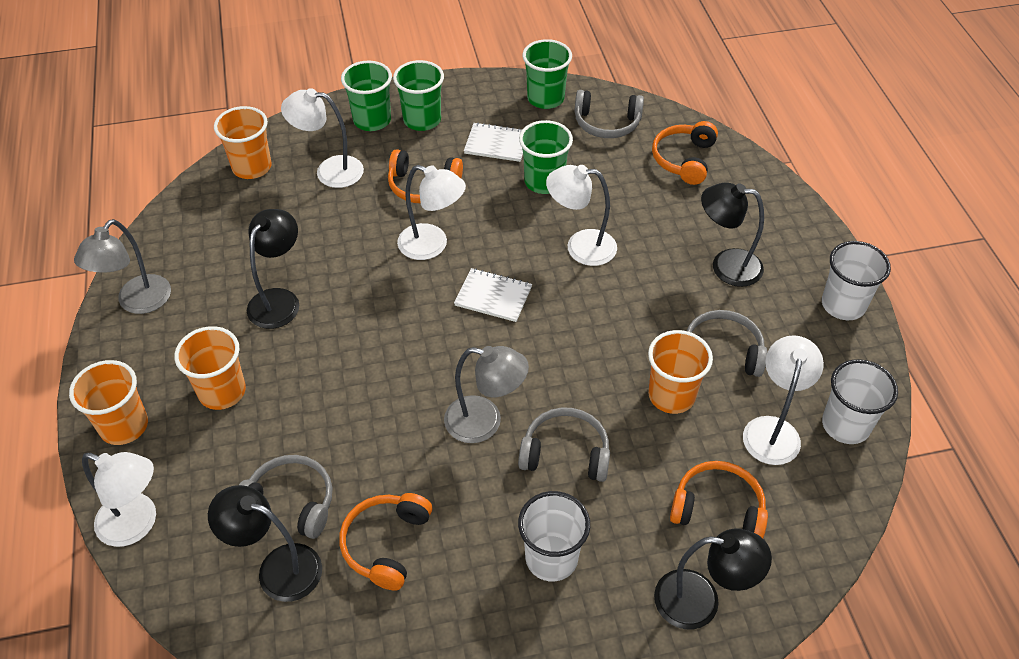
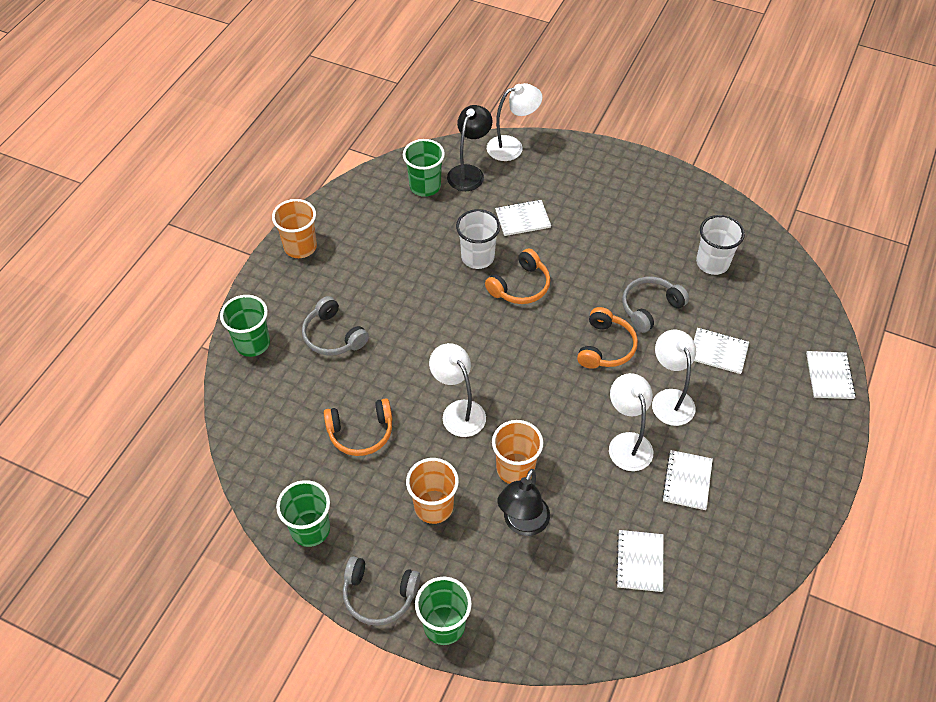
black lamp: 4 -> 2
grey headphones: 4 -> 3
grey lamp: 2 -> 0
orange cup: 4 -> 3
orange headphones: 4 -> 3
white cup: 3 -> 2
white lamp: 5 -> 4
white notebook: 2 -> 5

